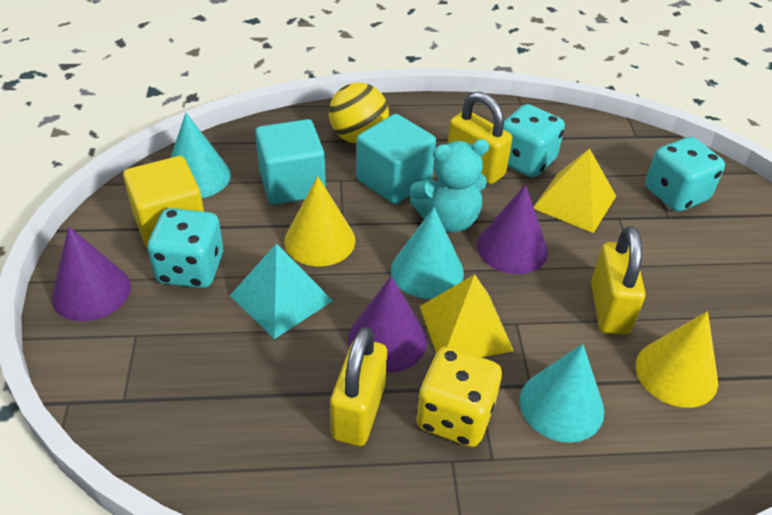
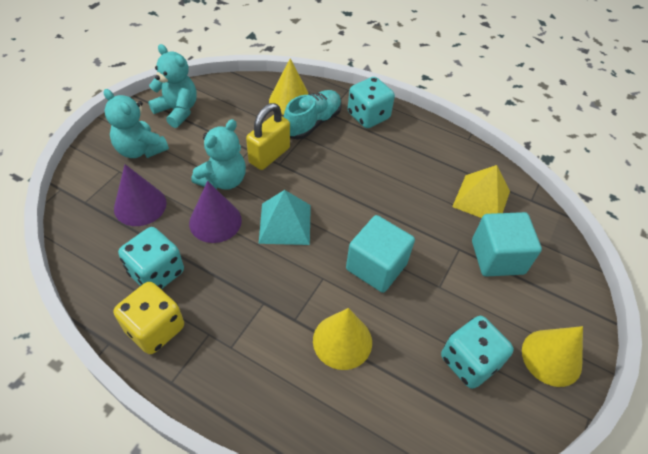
purple cone: 3 -> 2
turquoise cone: 3 -> 0
turquoise shoe: 0 -> 1
turquoise teddy bear: 1 -> 3
yellow ball: 1 -> 0
yellow cone: 2 -> 3
yellow cube: 1 -> 0
yellow padlock: 3 -> 1
yellow pyramid: 2 -> 1

